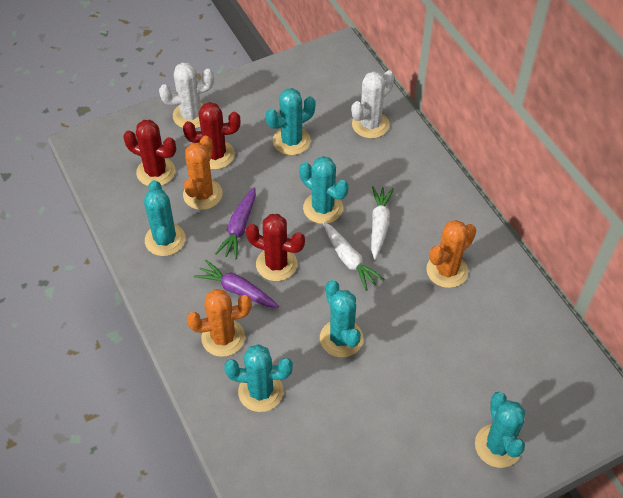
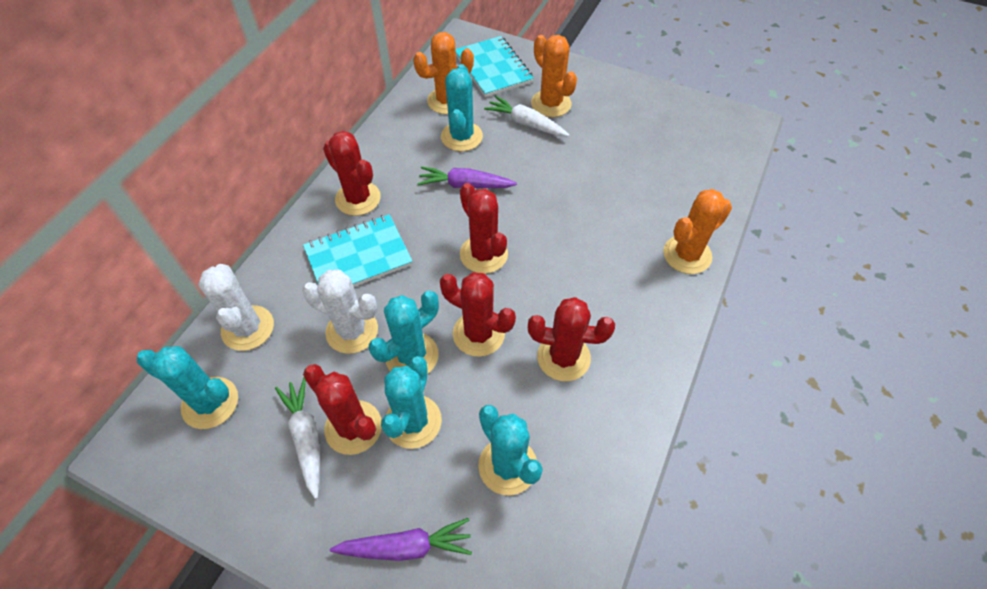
red cactus: 3 -> 5
turquoise cactus: 6 -> 5
turquoise notebook: 0 -> 2

